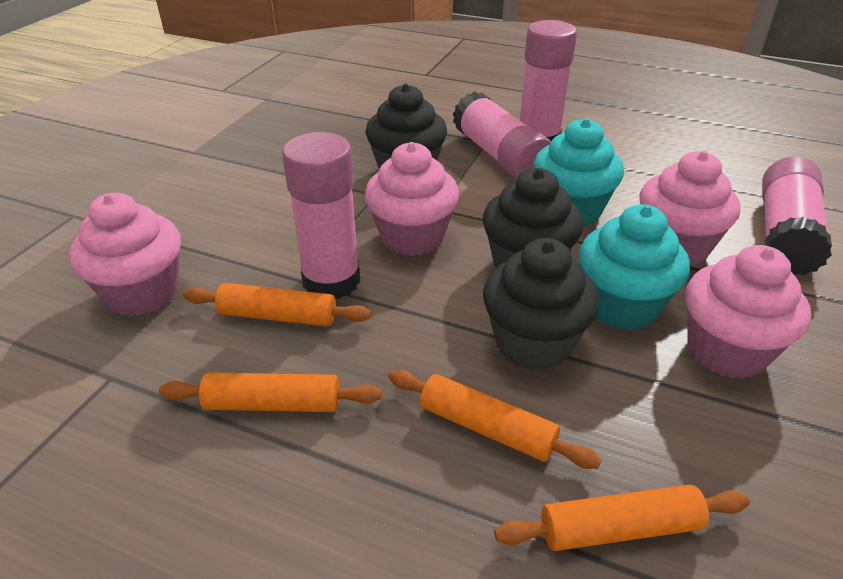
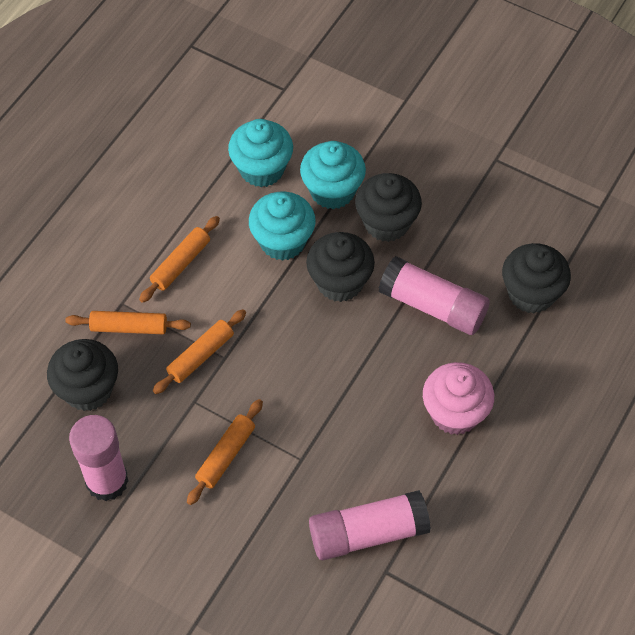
black cupcake: 3 -> 4
pink cupcake: 4 -> 1
pink glue stick: 4 -> 3
turquoise cupcake: 2 -> 3

